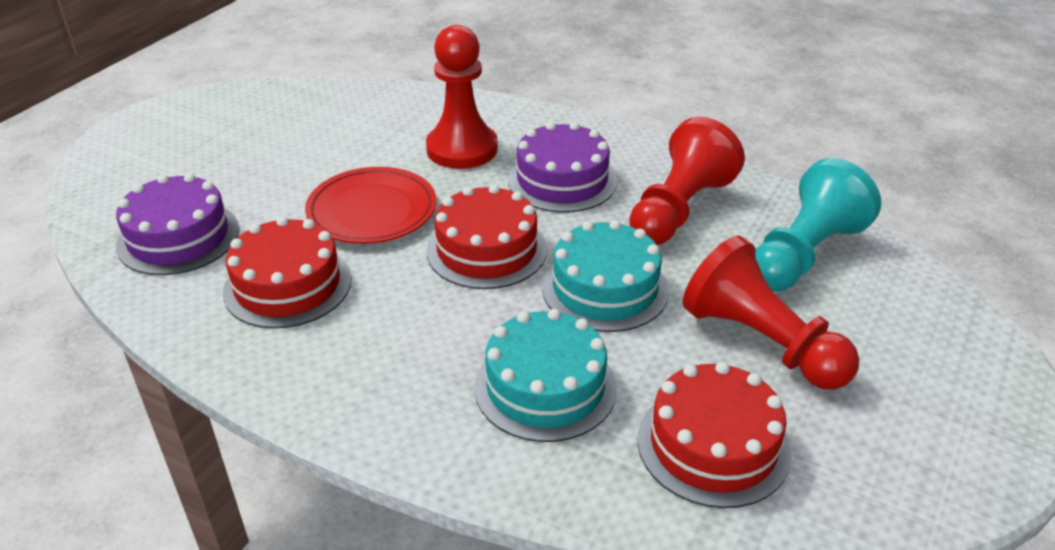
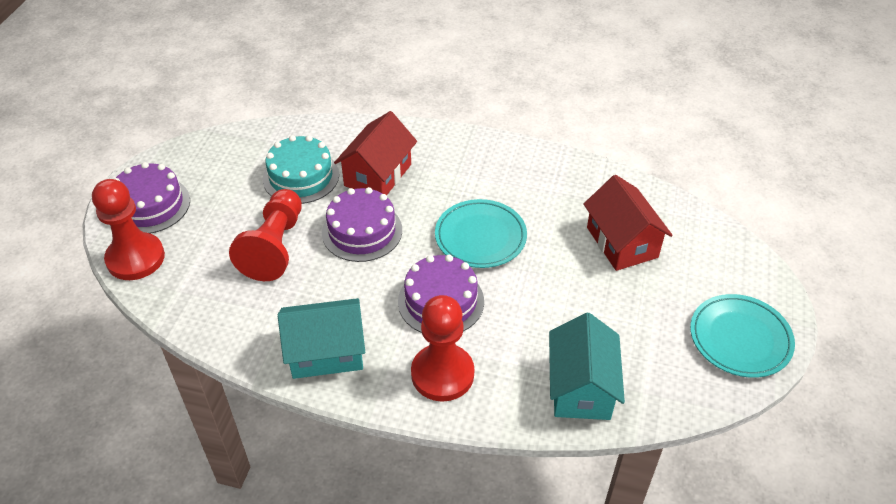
purple cake: 2 -> 3
red cake: 3 -> 0
red house: 0 -> 2
red plate: 1 -> 0
turquoise cake: 2 -> 1
turquoise house: 0 -> 2
turquoise pawn: 1 -> 0
turquoise plate: 0 -> 2

